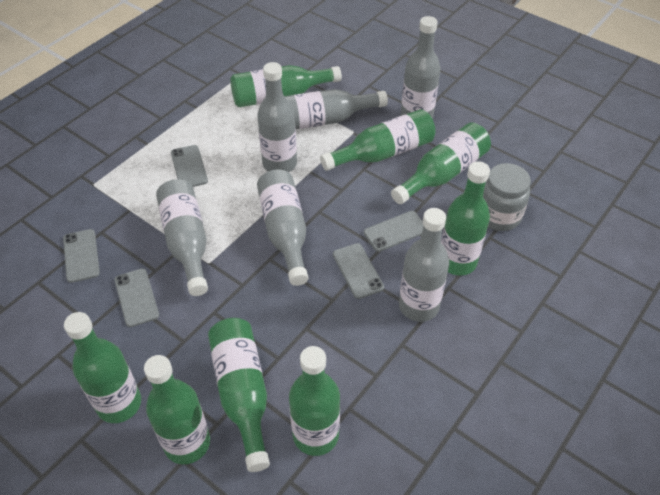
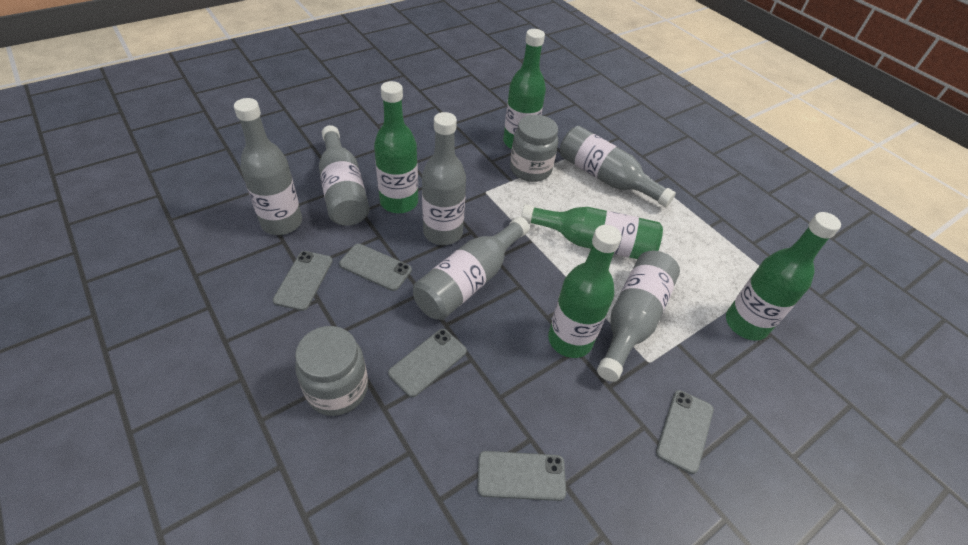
green bottle: 8 -> 5
grey jar: 1 -> 2

